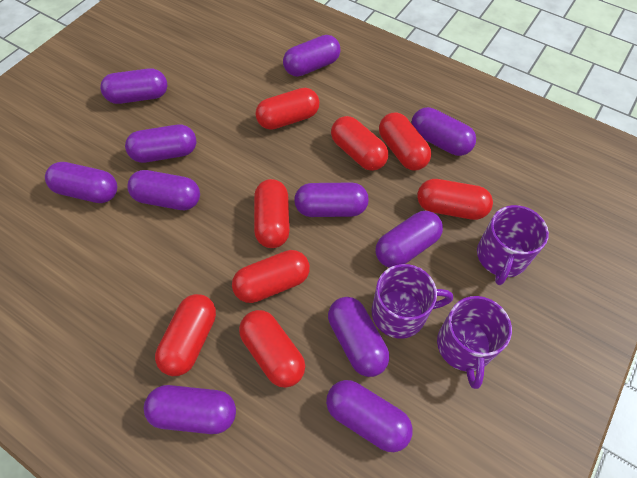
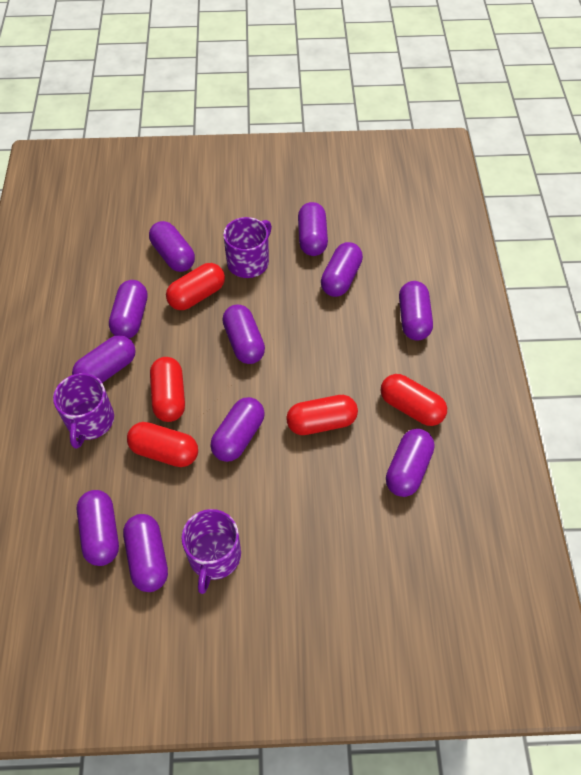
red capsule: 8 -> 5

